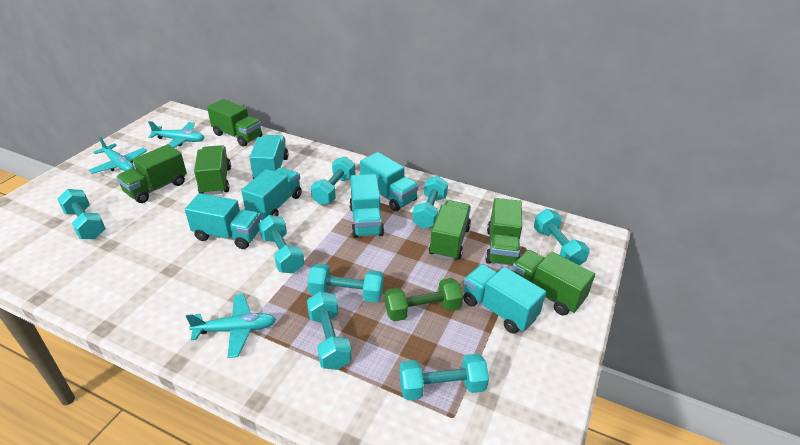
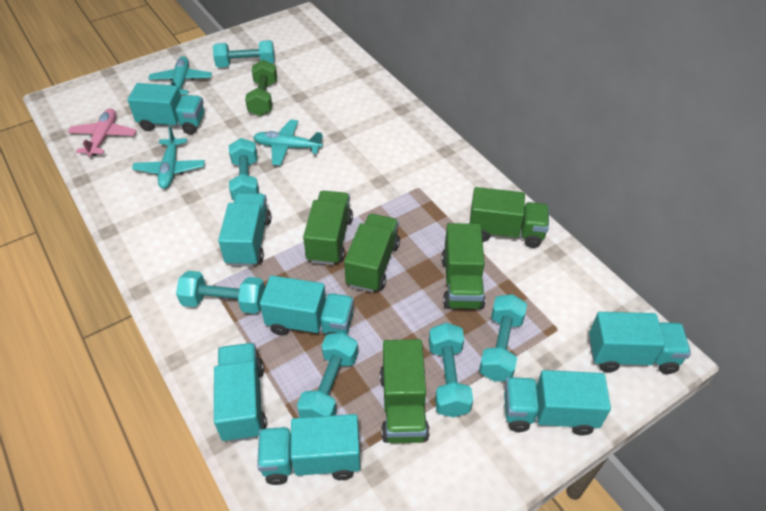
green truck: 6 -> 5
pink plane: 0 -> 1
turquoise dumbbell: 8 -> 6
turquoise truck: 6 -> 7

